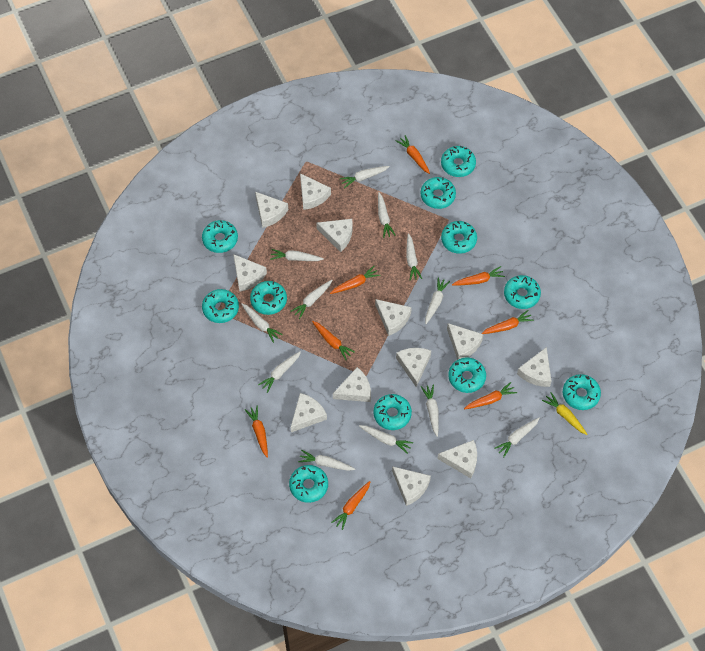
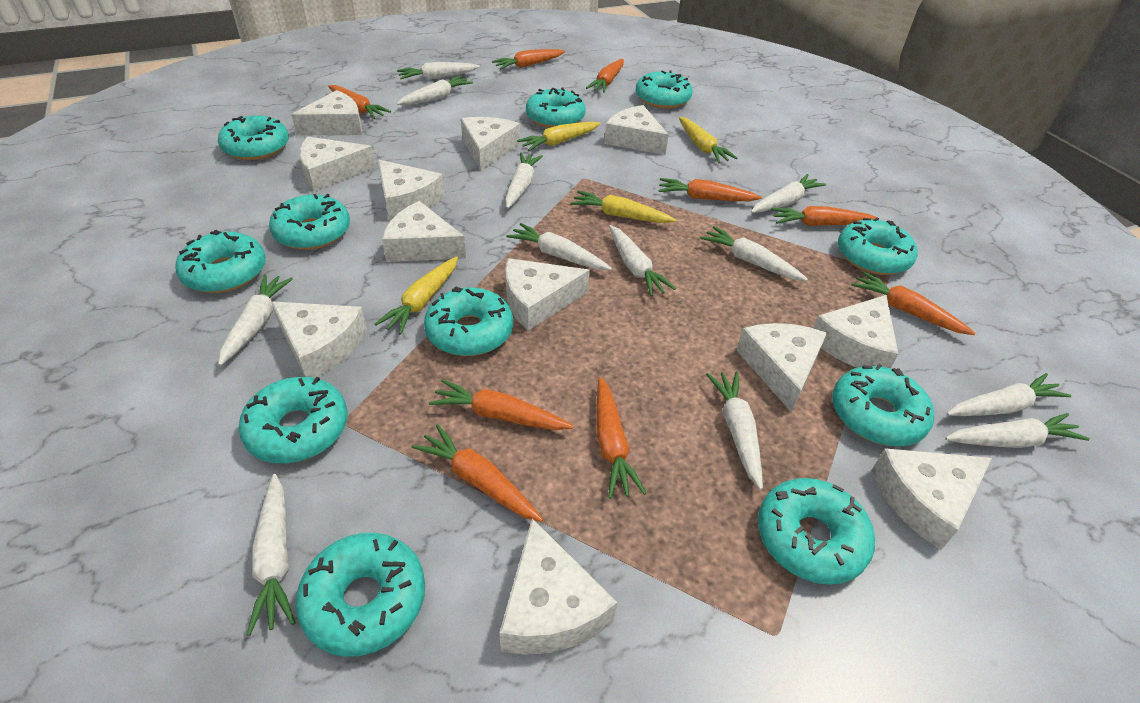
orange carrot: 8 -> 9
yellow carrot: 1 -> 4

